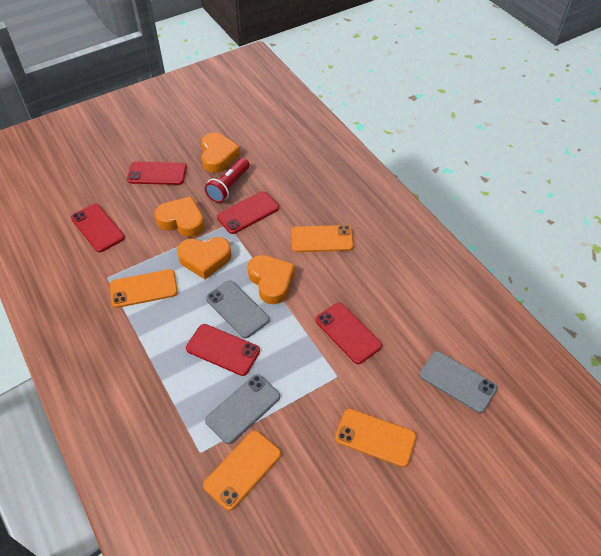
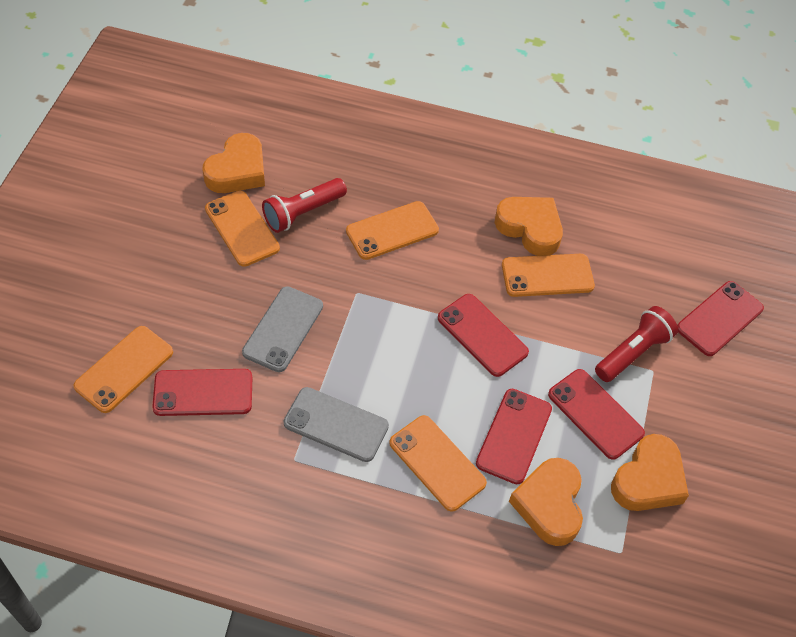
grey phone: 3 -> 2
orange phone: 4 -> 5
red flashlight: 1 -> 2

